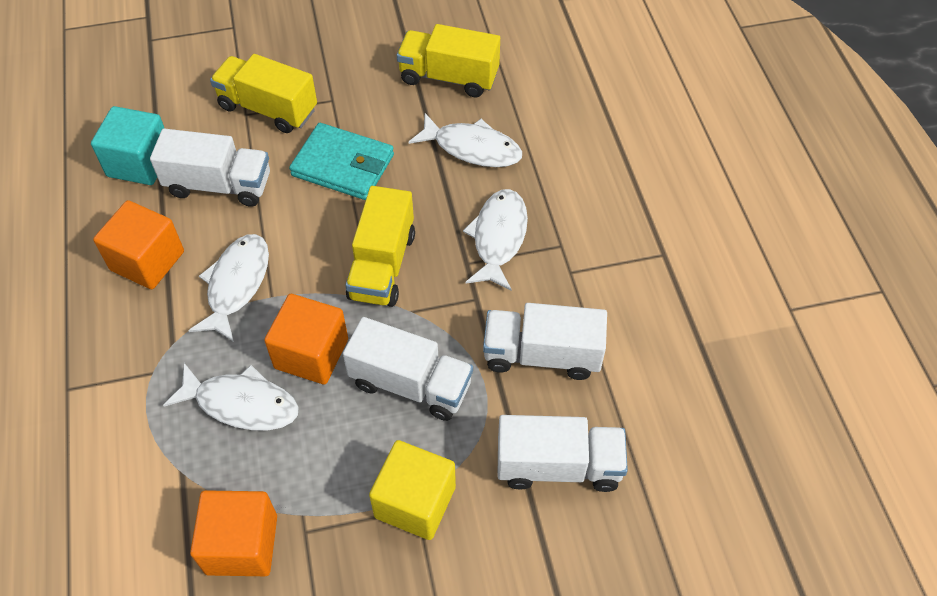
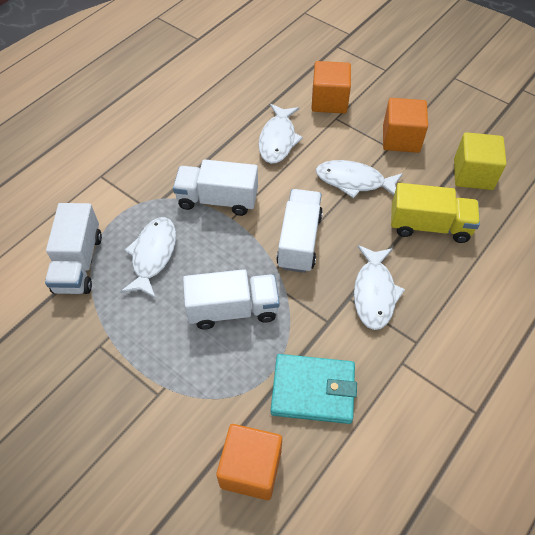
turquoise cube: 1 -> 0
yellow truck: 3 -> 1

